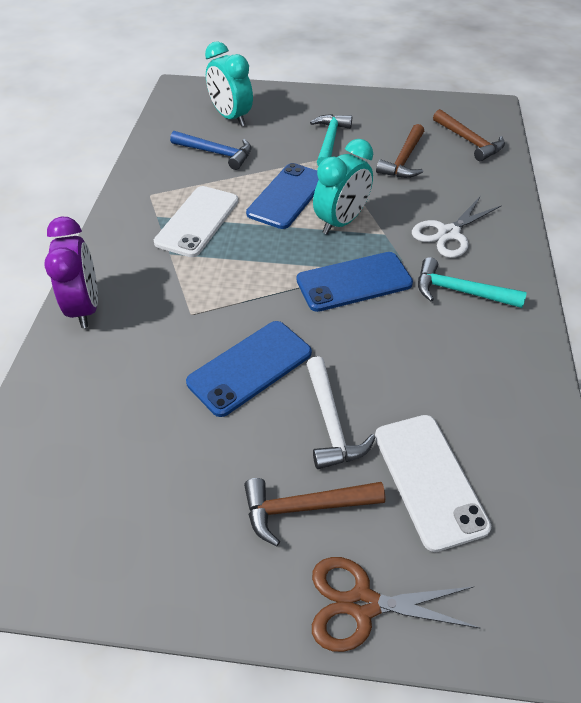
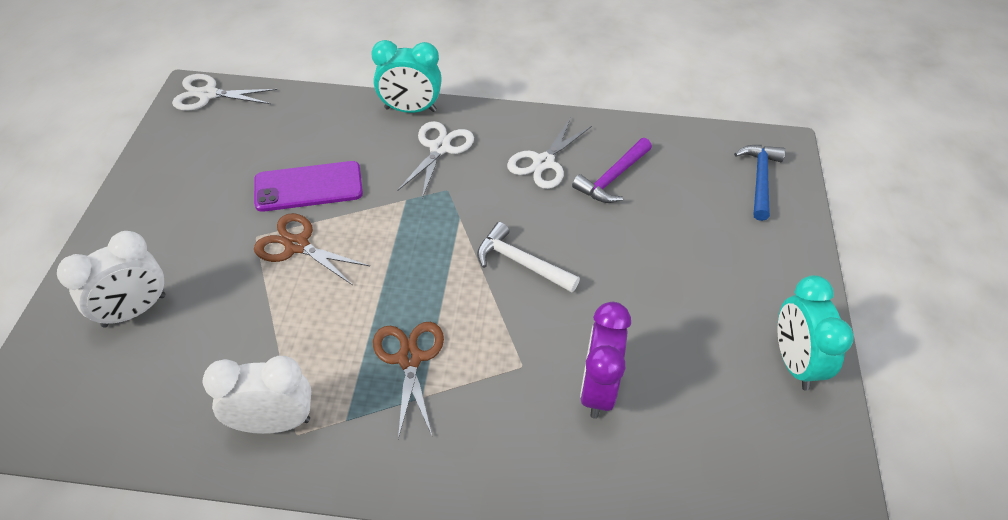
blue phone: 3 -> 0
brown hammer: 3 -> 0
brown scissors: 1 -> 2
purple hammer: 0 -> 1
purple phone: 0 -> 1
turquoise hammer: 2 -> 0
white clock: 0 -> 2
white phone: 2 -> 0
white scissors: 1 -> 3

